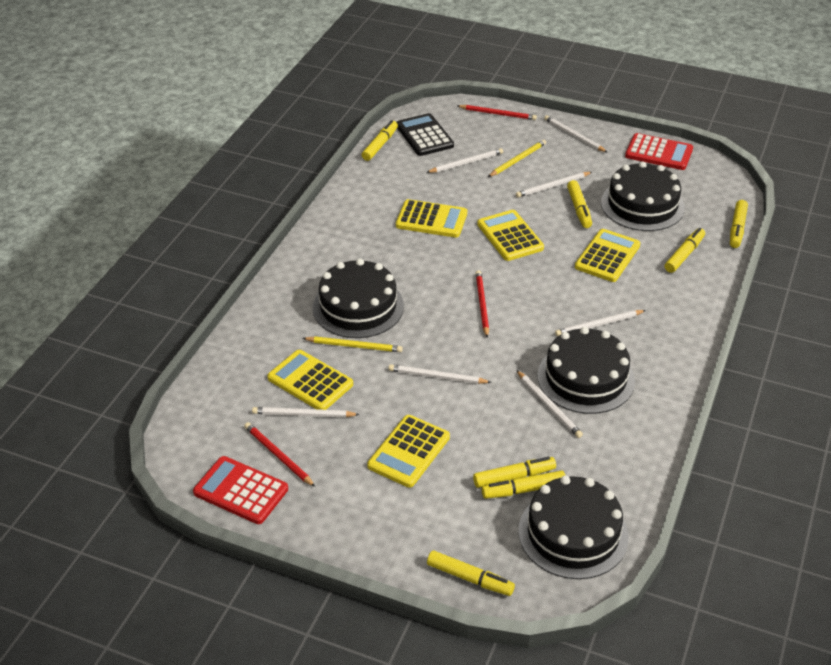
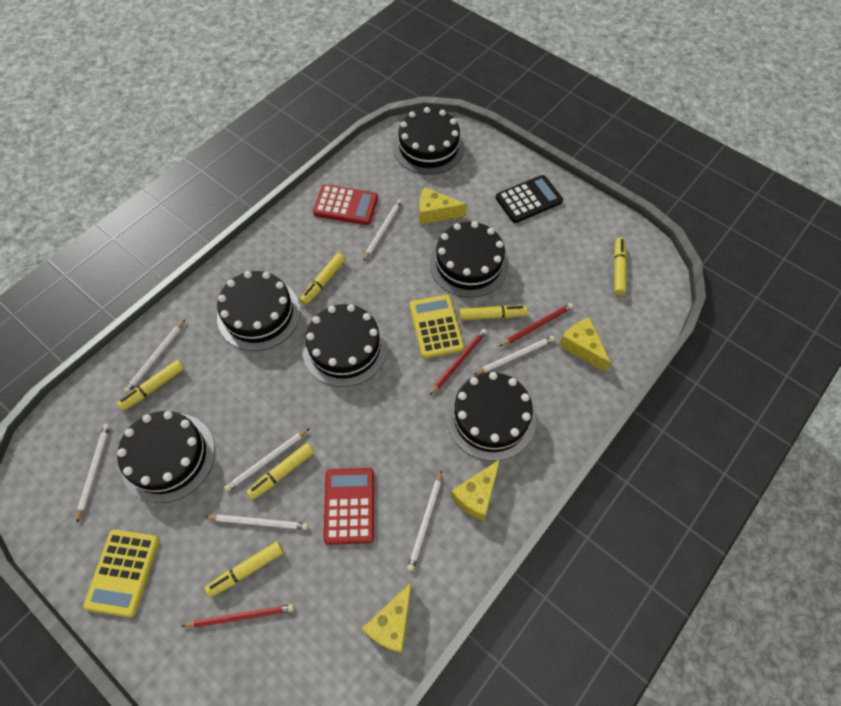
black cake: 4 -> 6
yellow calculator: 5 -> 2
yellow cheese: 0 -> 4
yellow marker: 7 -> 6
yellow pencil: 2 -> 0

